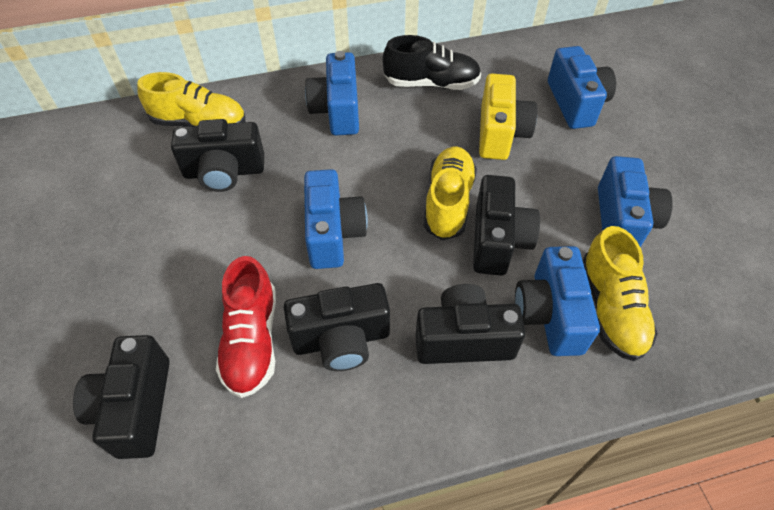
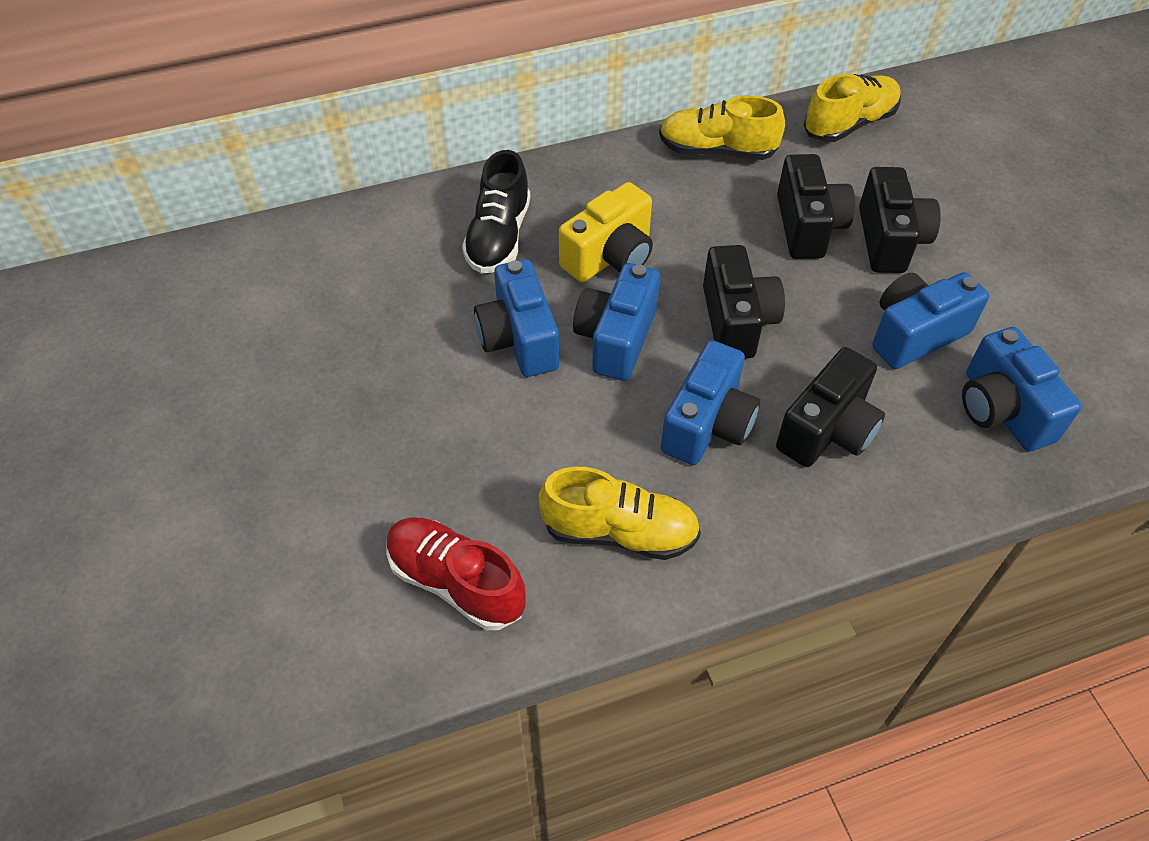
black camera: 5 -> 4

